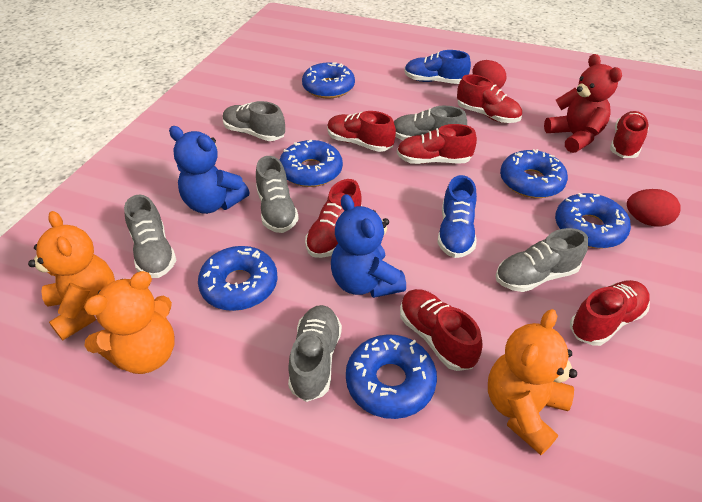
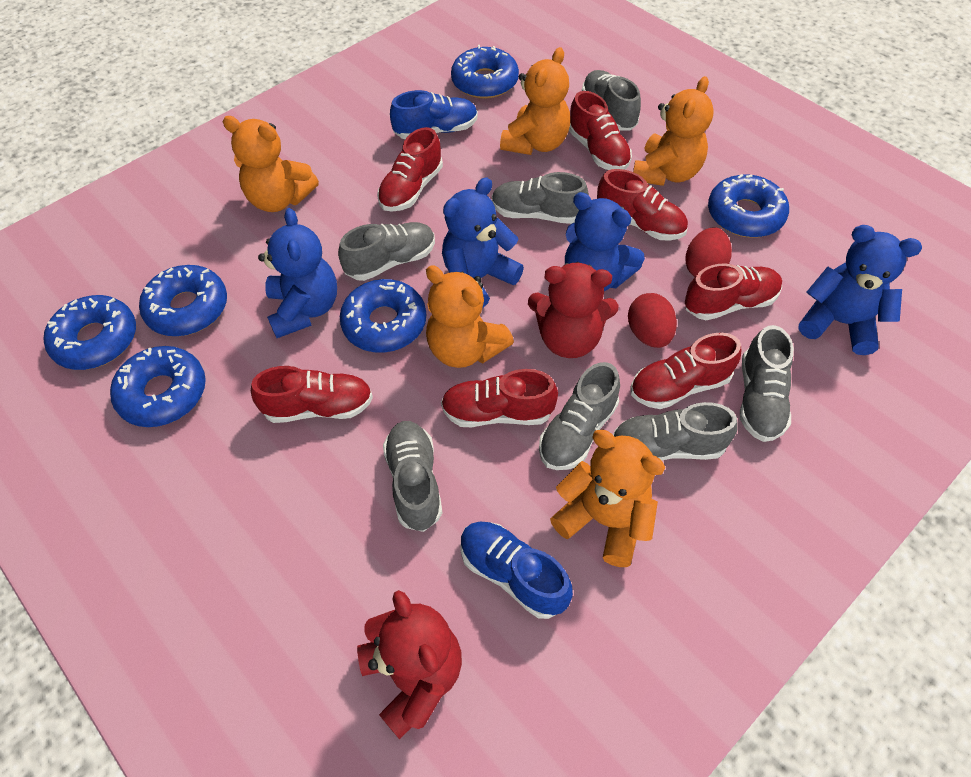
blue teddy bear: 2 -> 4
grey shoe: 6 -> 7
orange teddy bear: 3 -> 5
red teddy bear: 1 -> 2

